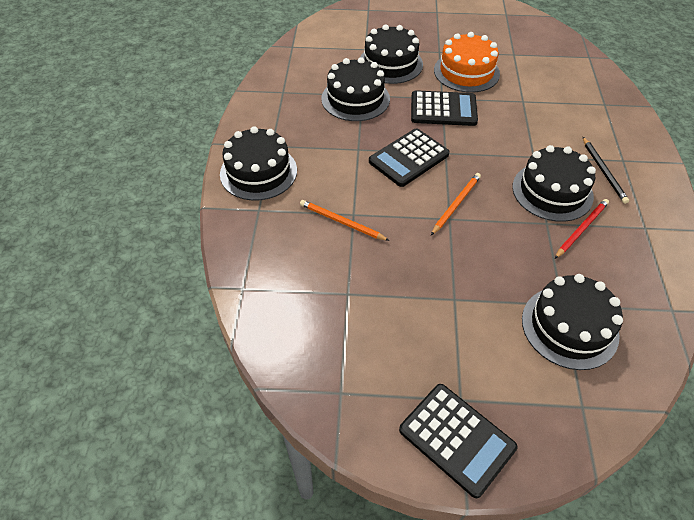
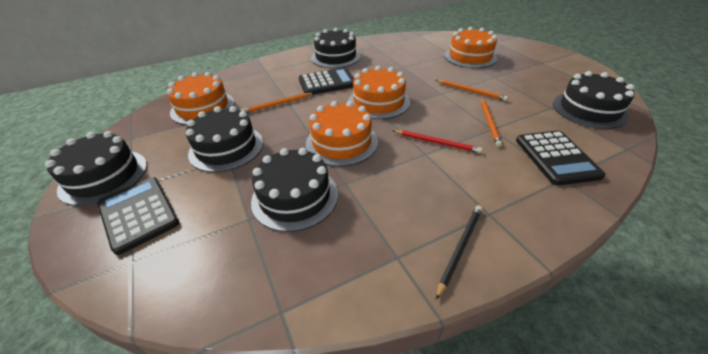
orange cake: 1 -> 4
orange pencil: 2 -> 3

